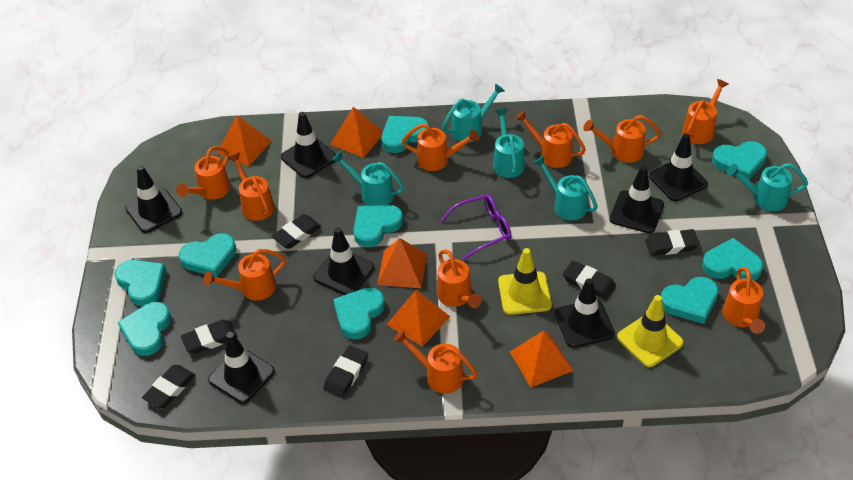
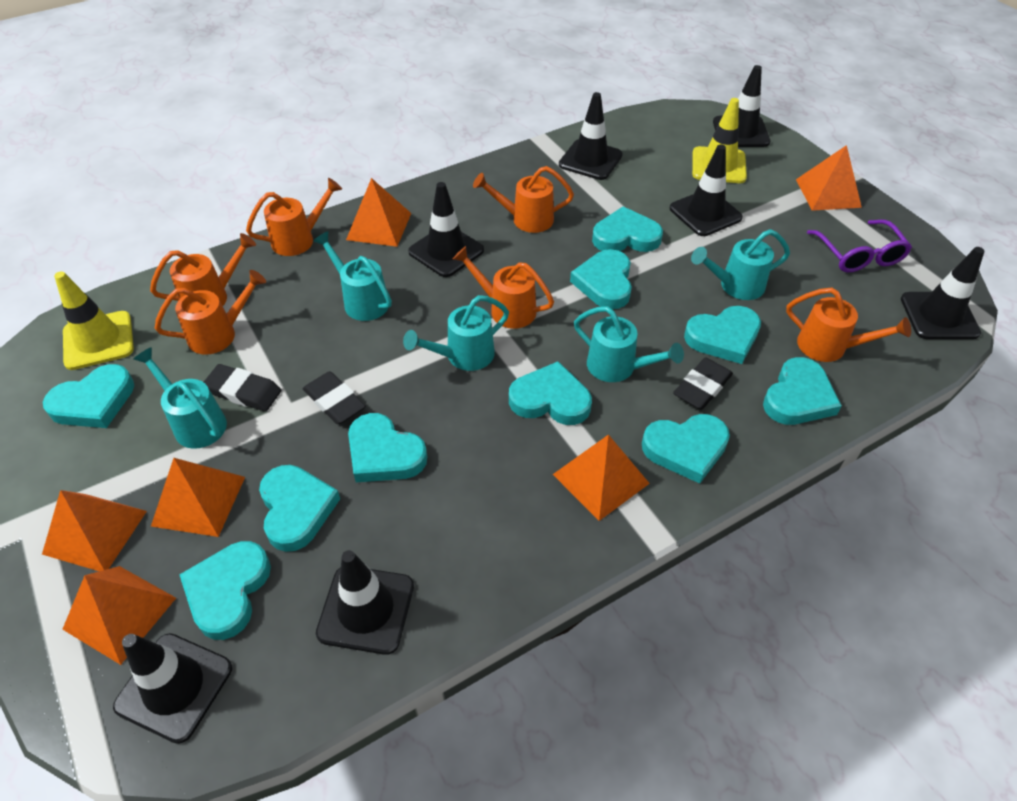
black eraser: 6 -> 3
orange pyramid: 5 -> 6
orange watering can: 10 -> 6
turquoise heart: 9 -> 10

